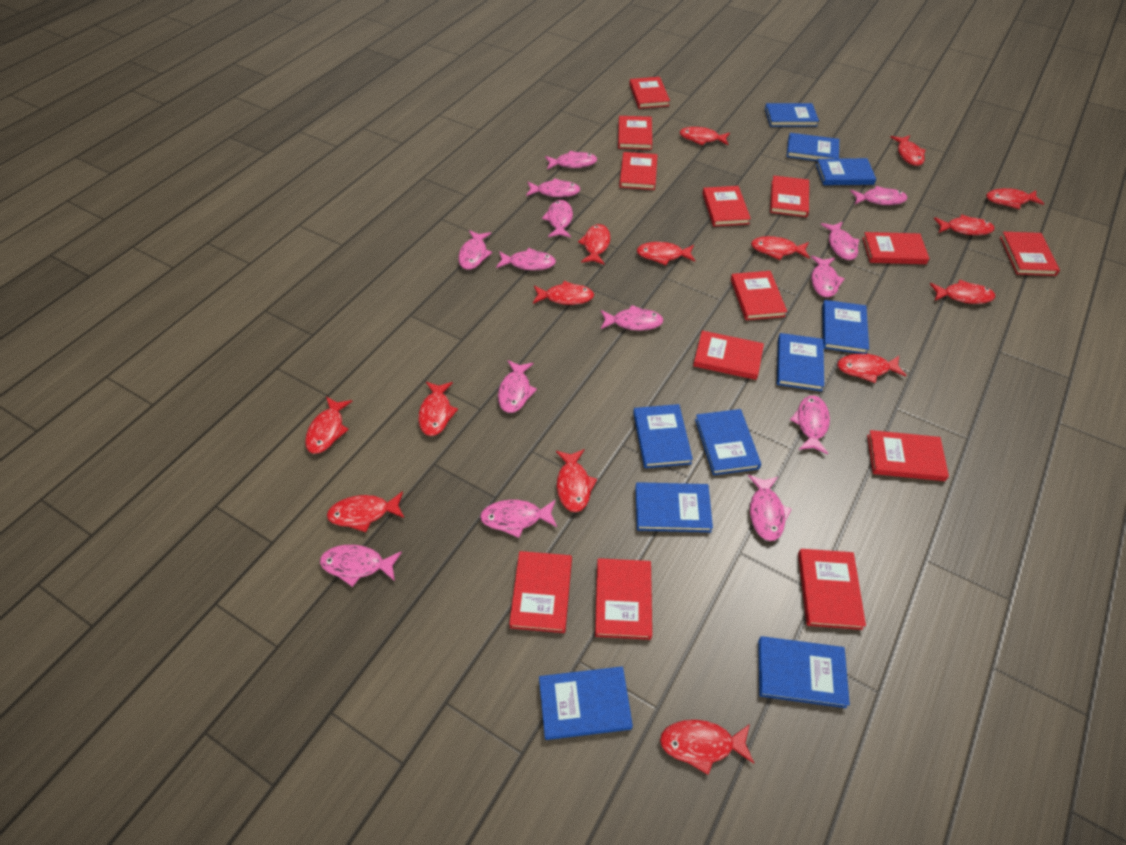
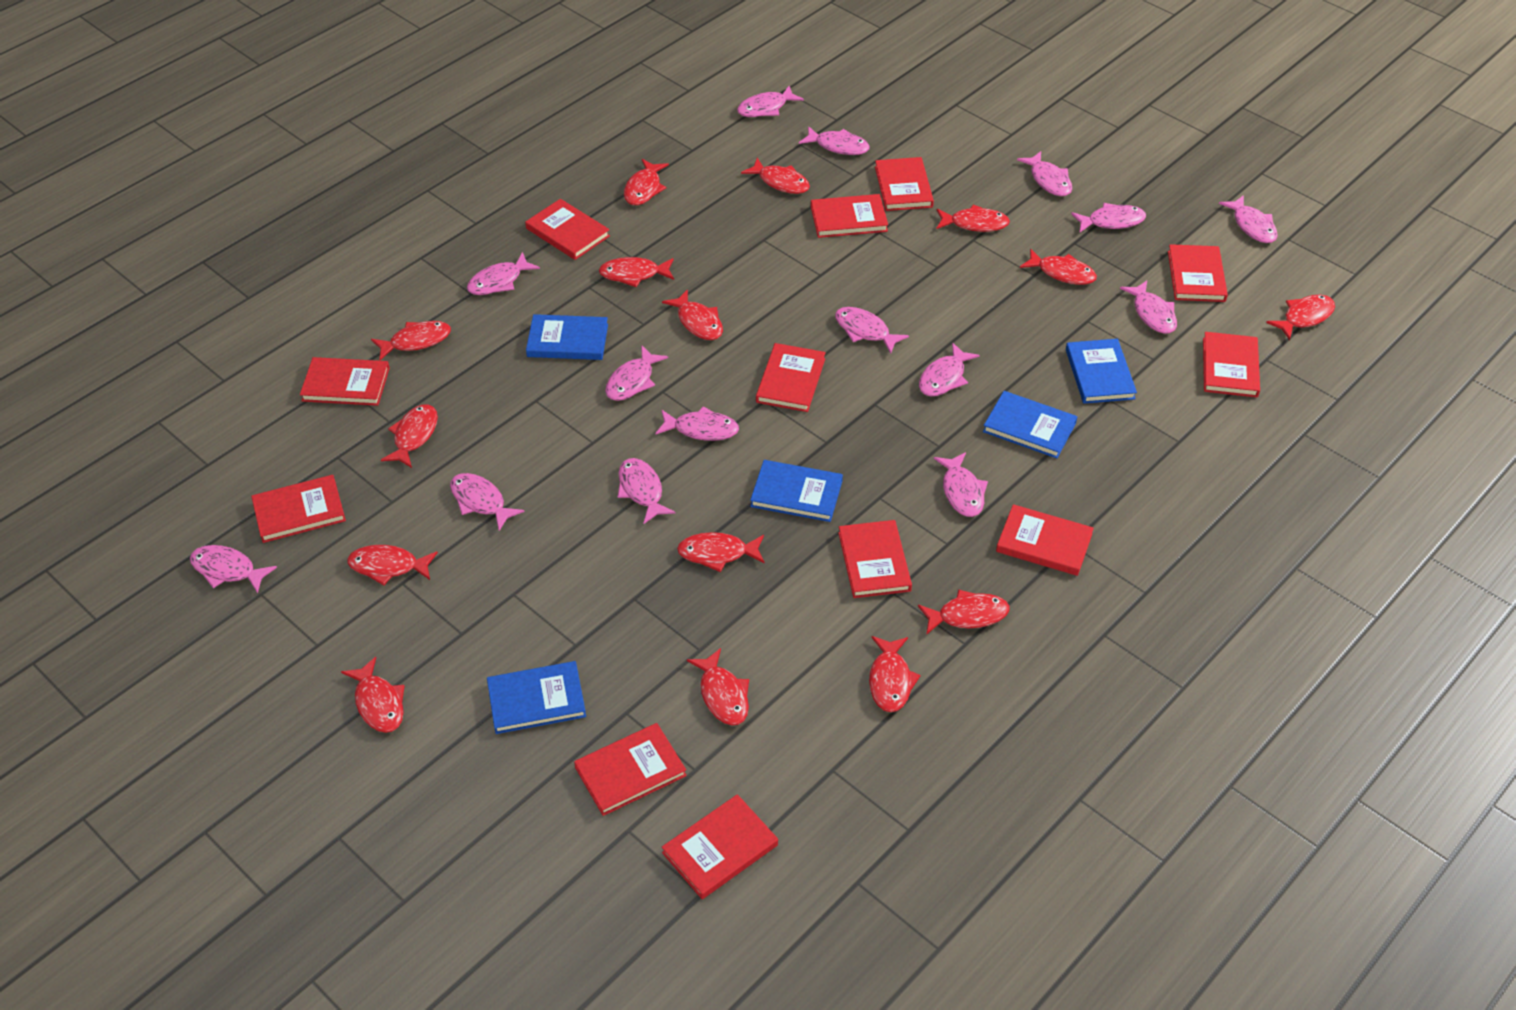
blue book: 10 -> 5
pink fish: 14 -> 15
red book: 13 -> 12

